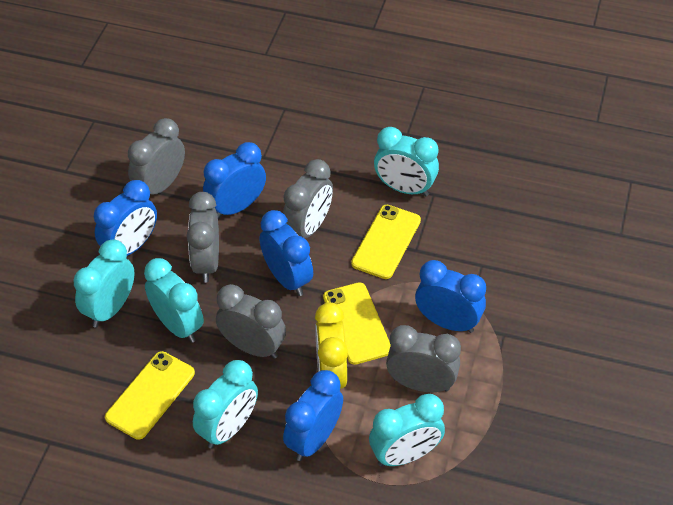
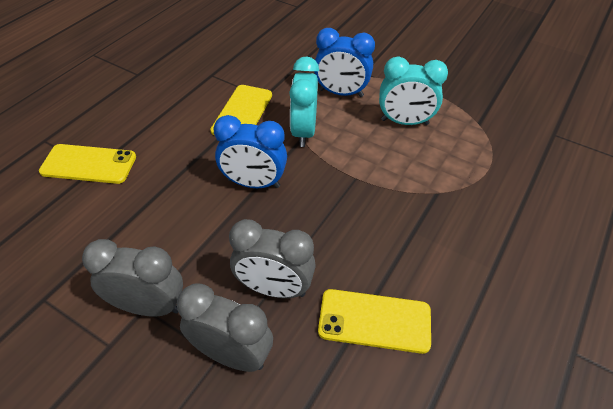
blue clock: 5 -> 2
grey clock: 5 -> 3
turquoise clock: 5 -> 2
yellow clock: 1 -> 0

